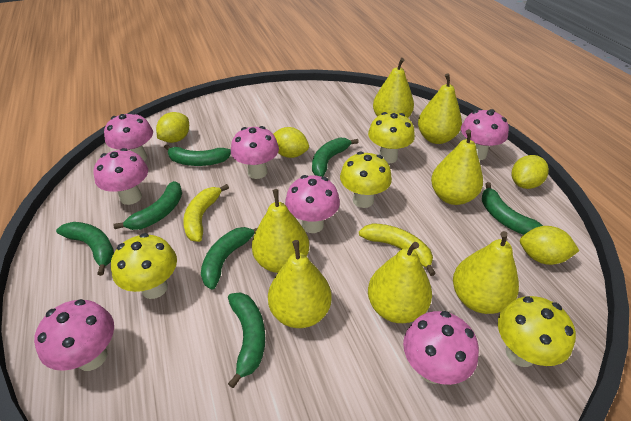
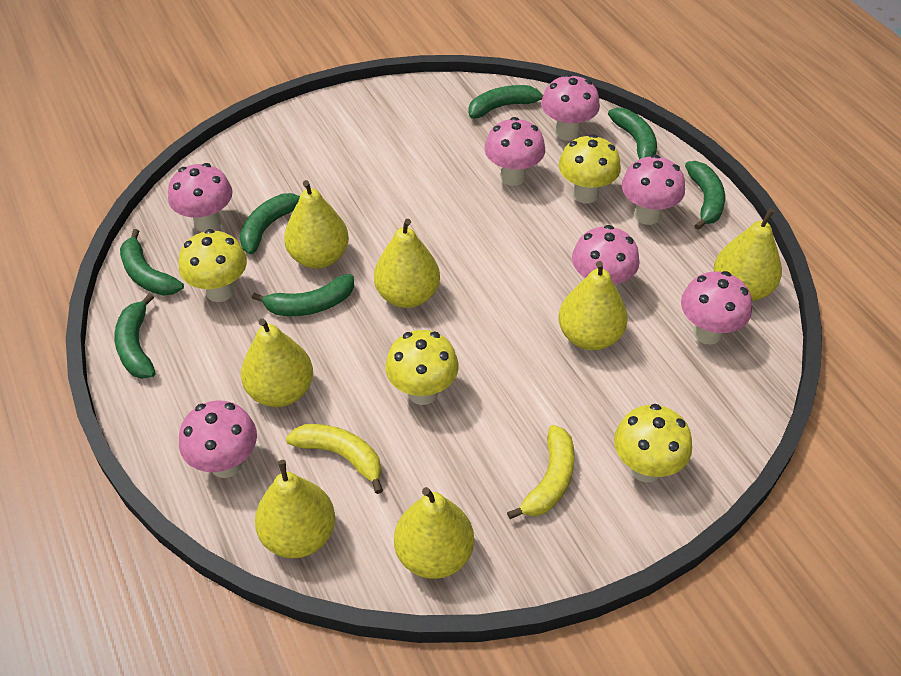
yellow lemon: 4 -> 0

